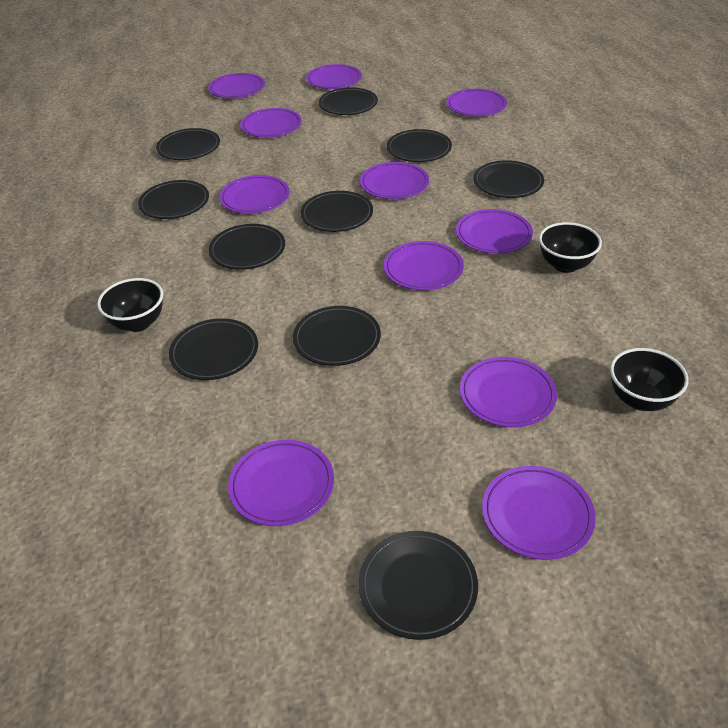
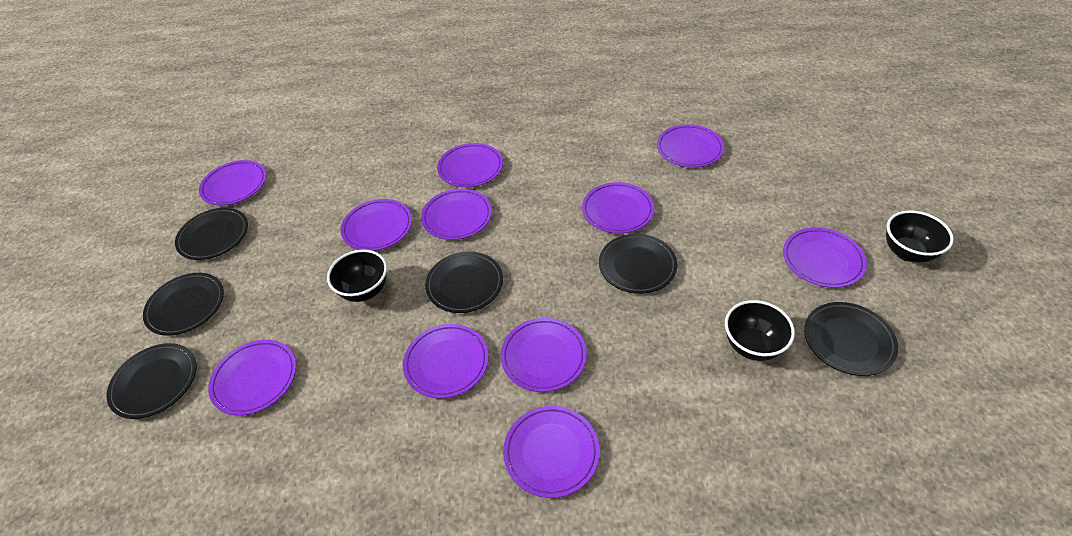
black plate: 10 -> 6

